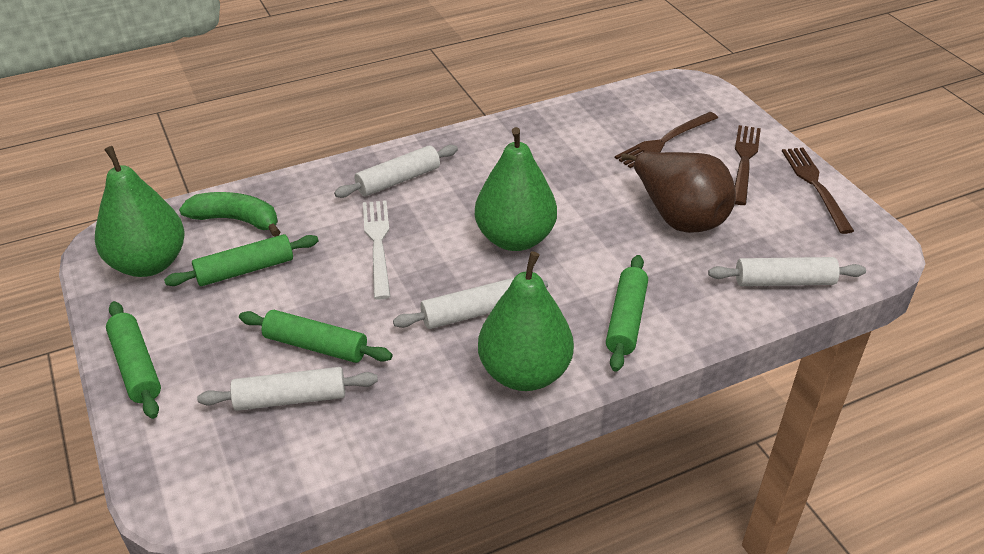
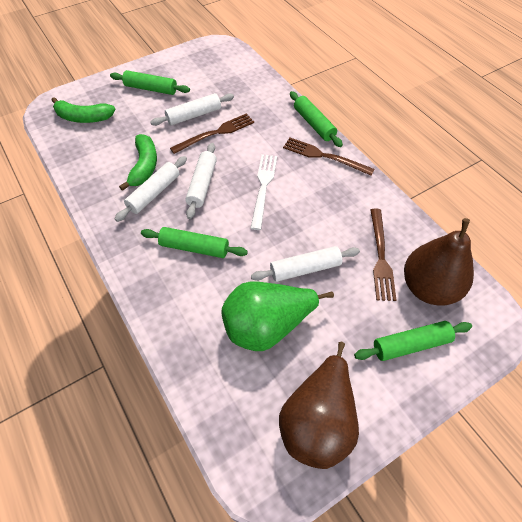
brown pear: 1 -> 2
green banana: 1 -> 2
green pear: 3 -> 1

